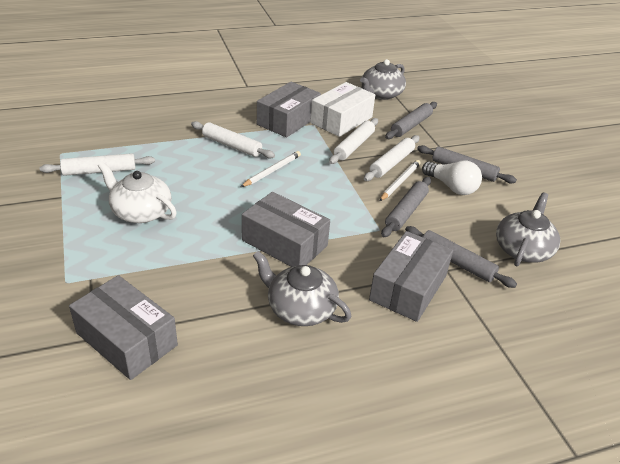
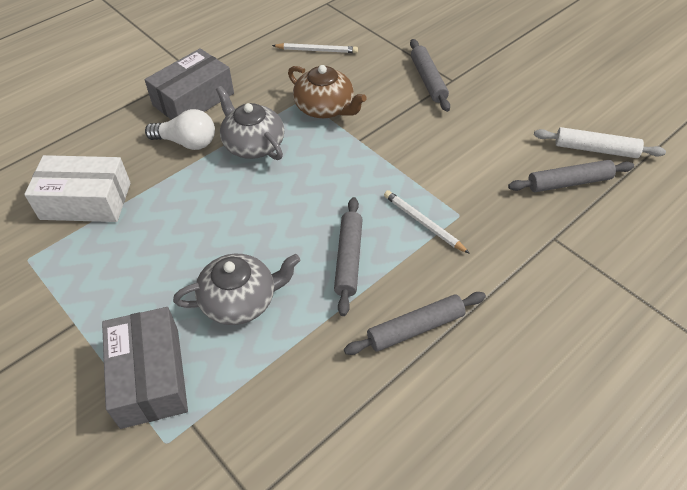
brown teapot: 0 -> 1
grey box: 4 -> 2
grey teapot: 3 -> 2
white rolling pin: 4 -> 1
white teapot: 1 -> 0

